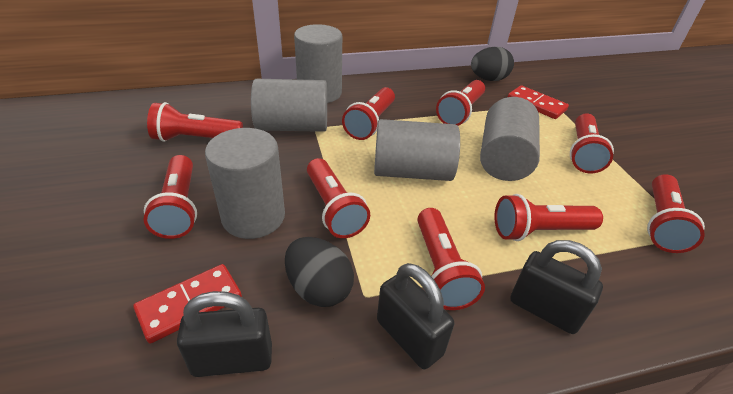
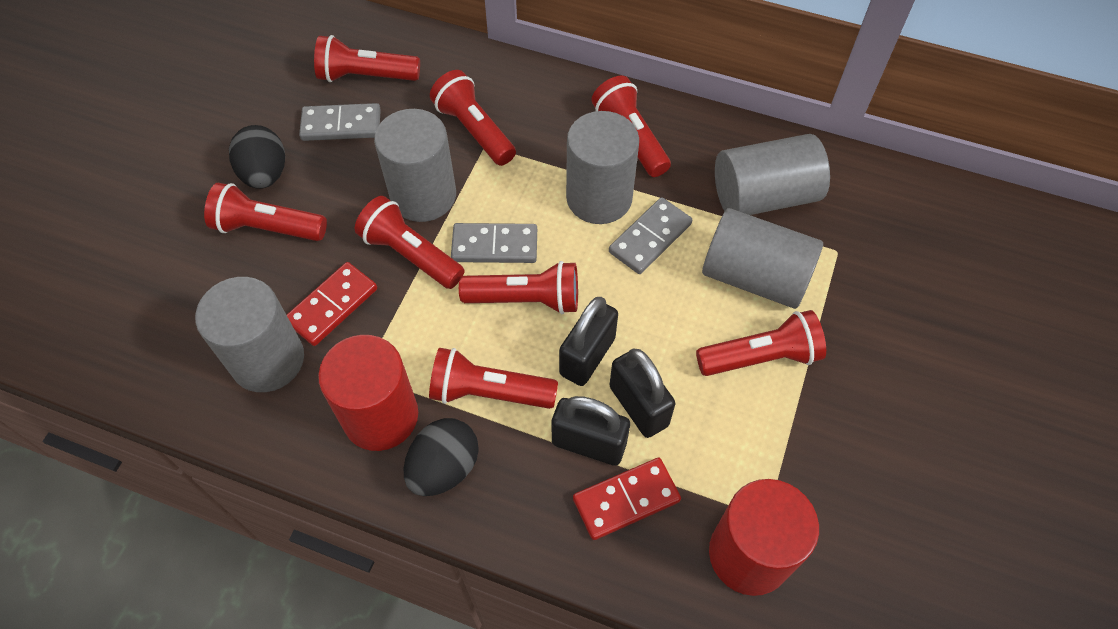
grey domino: 0 -> 3
red cylinder: 0 -> 2
red flashlight: 9 -> 8

